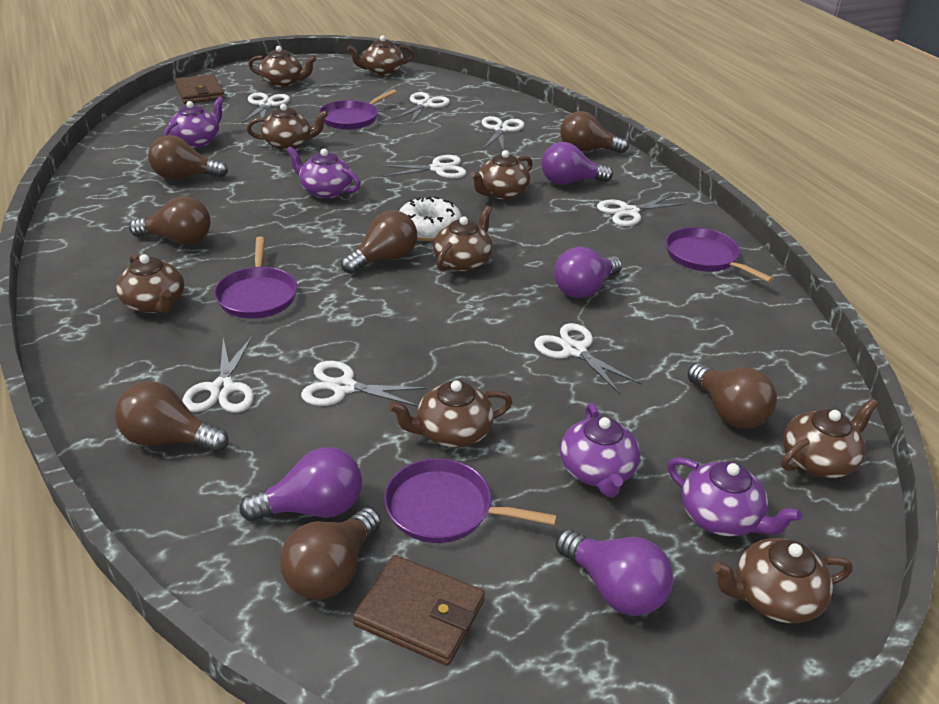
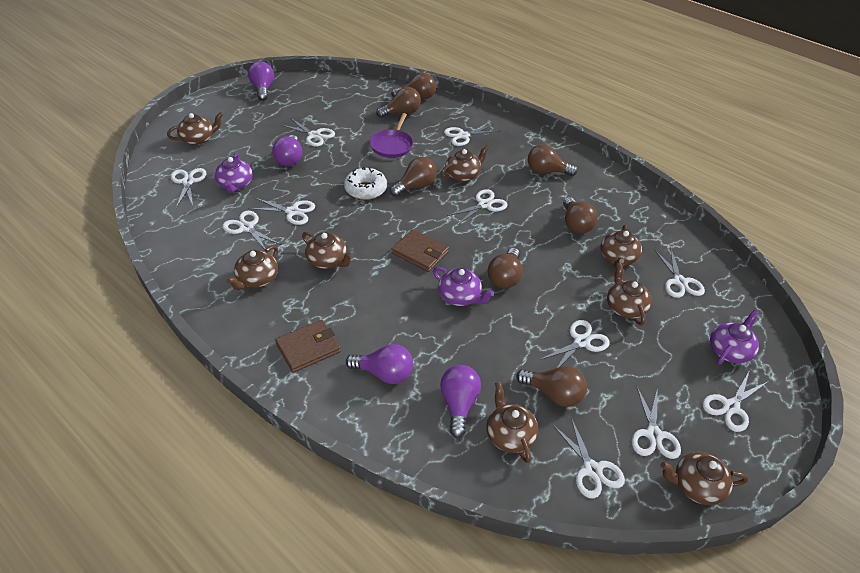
brown teapot: 9 -> 8
purple pan: 4 -> 1
purple teapot: 4 -> 3
white scissors: 8 -> 11

